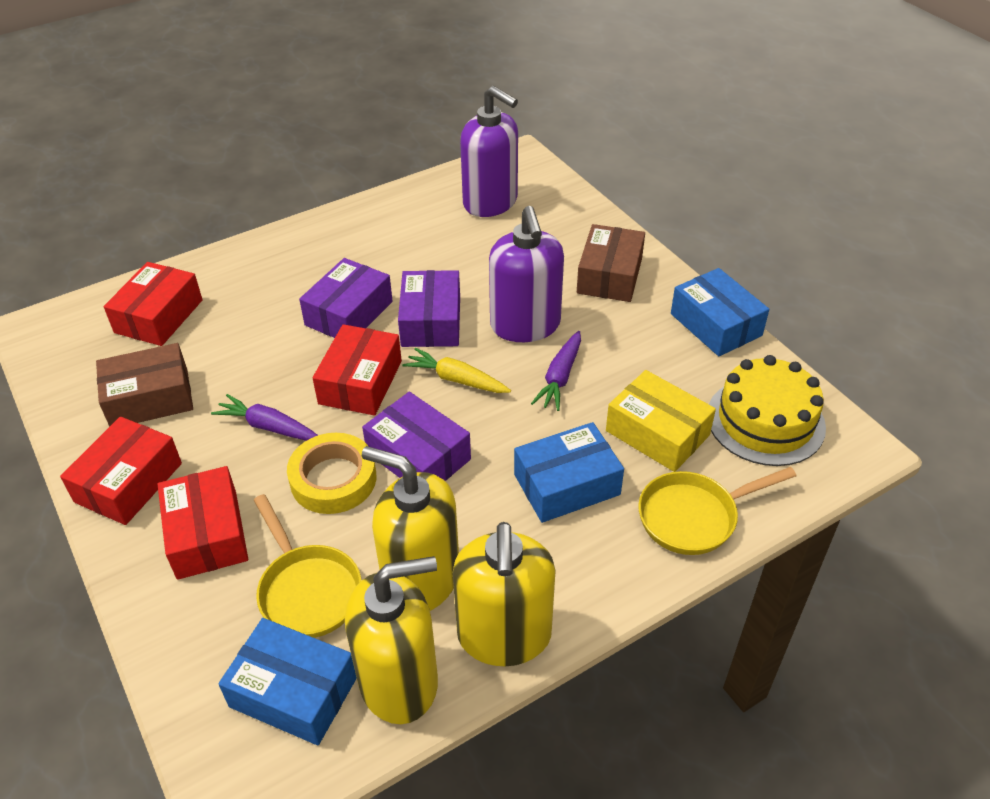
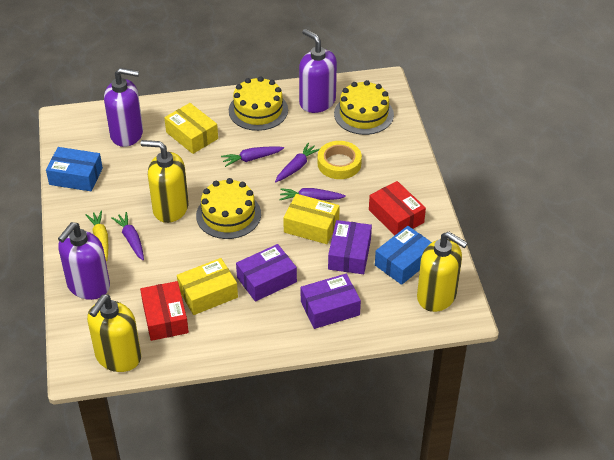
blue box: 3 -> 2
brown box: 2 -> 0
purple carrot: 2 -> 4
purple soap dispenser: 2 -> 3
red box: 4 -> 2
yellow box: 1 -> 3
yellow cake: 1 -> 3
yellow pan: 2 -> 0

